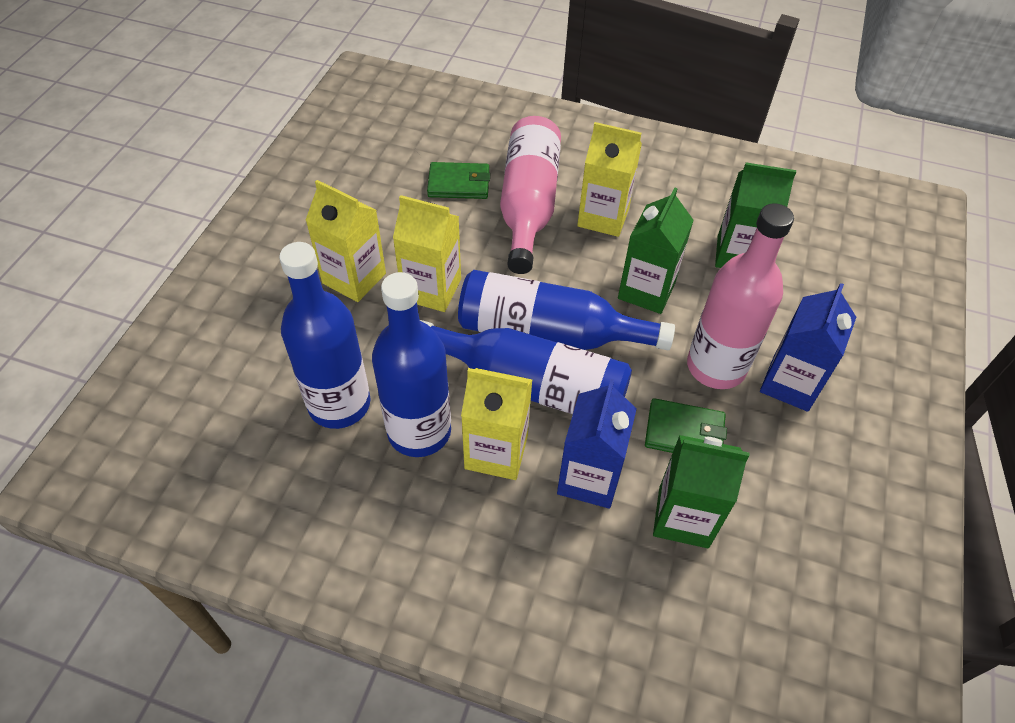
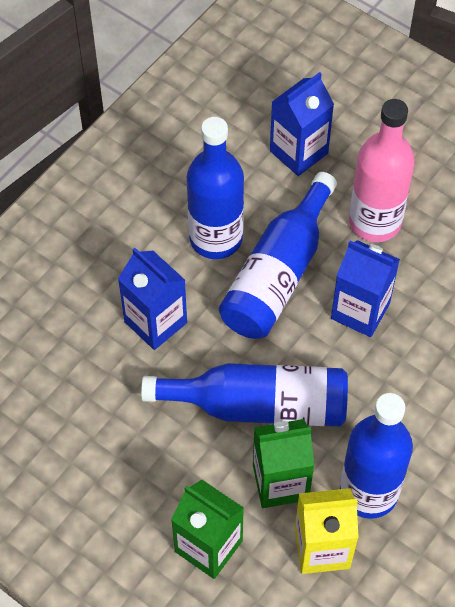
blue carton: 2 -> 3
green carton: 3 -> 2
green wallet: 2 -> 0
pink bottle: 2 -> 1
yellow carton: 4 -> 1

